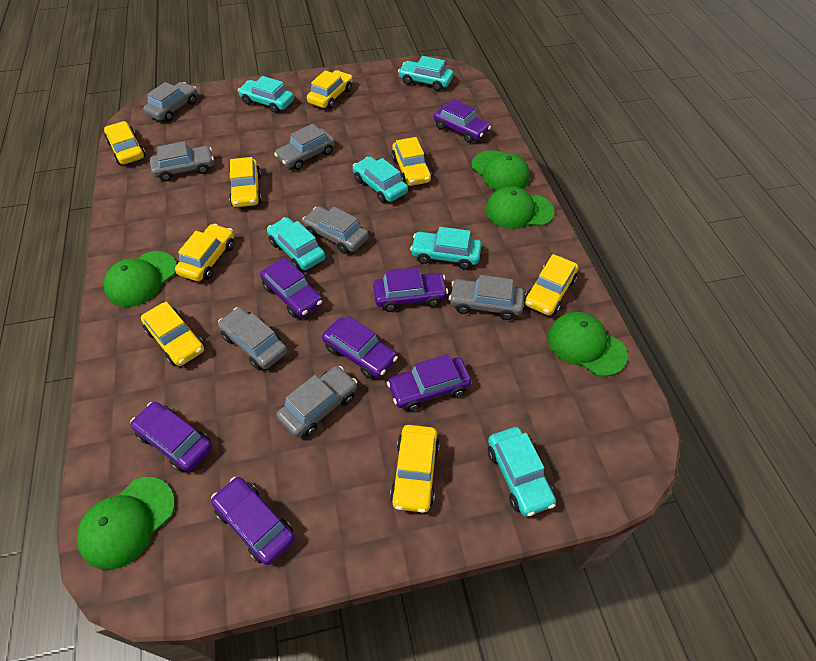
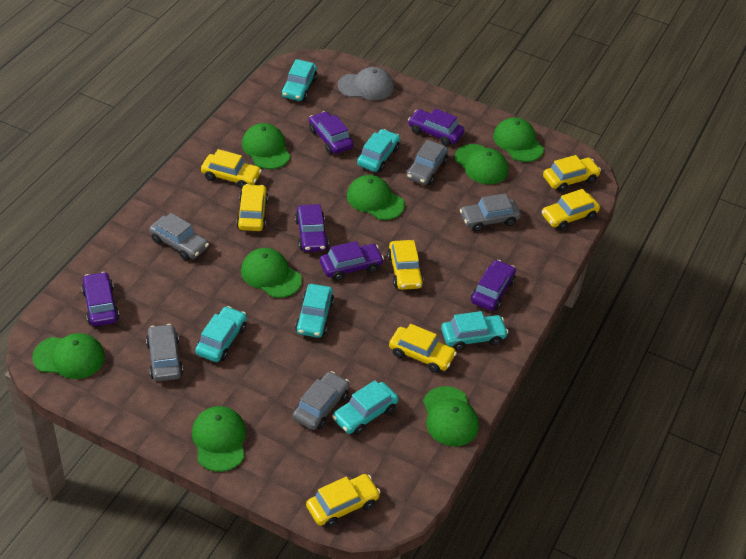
green cap: 5 -> 8
grey cap: 0 -> 1
grey car: 7 -> 5
purple car: 7 -> 6
yellow car: 8 -> 7

